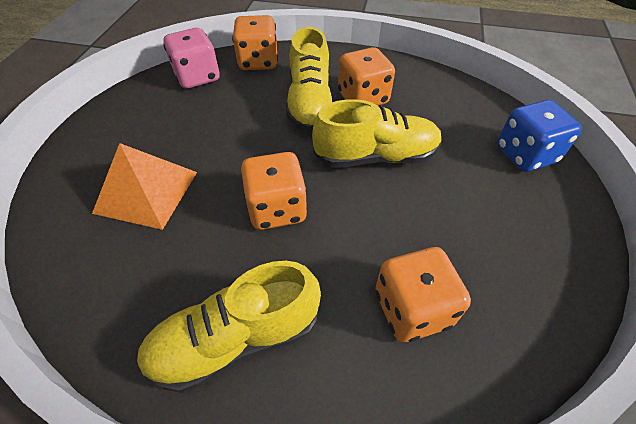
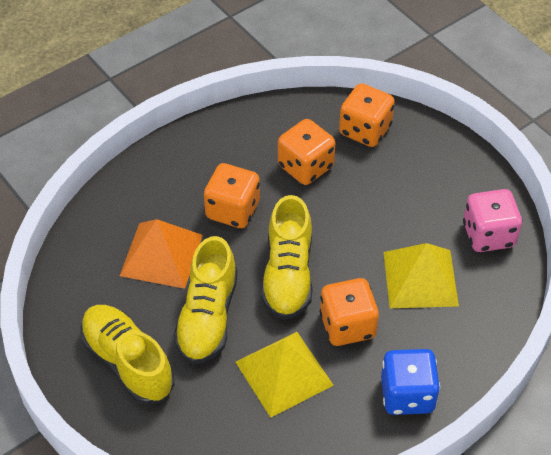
yellow pyramid: 0 -> 2

